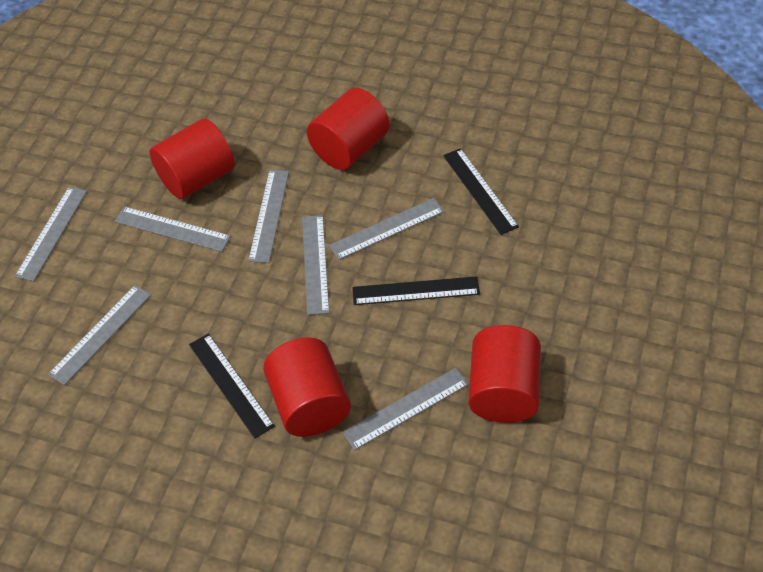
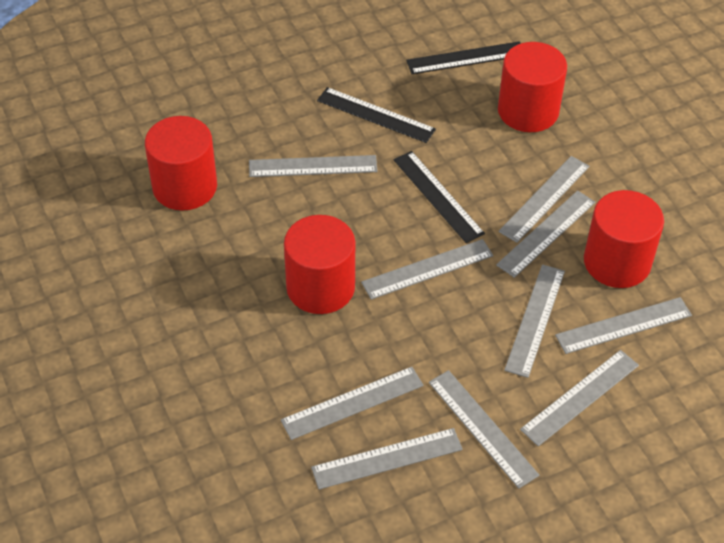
grey ruler: 7 -> 10

